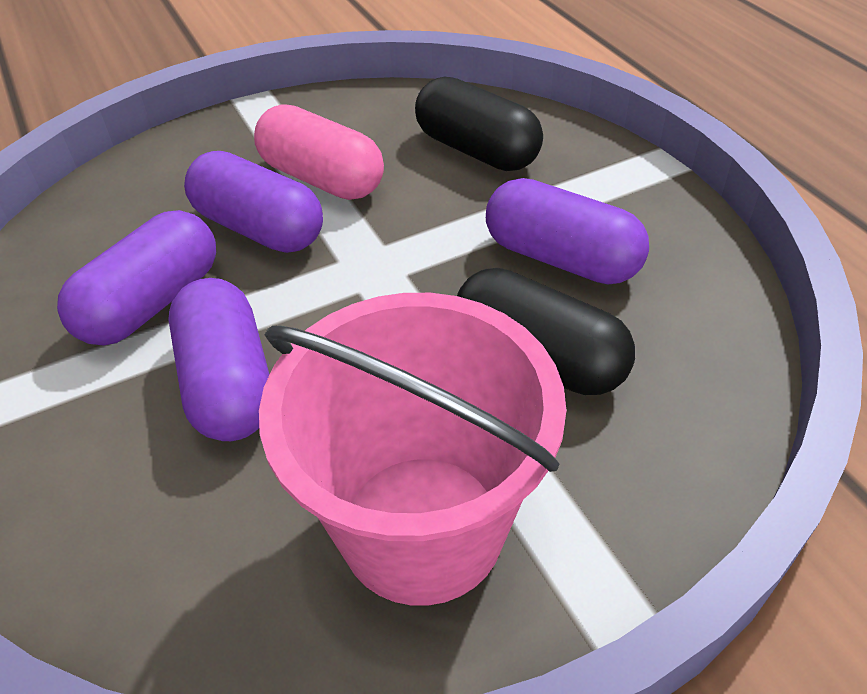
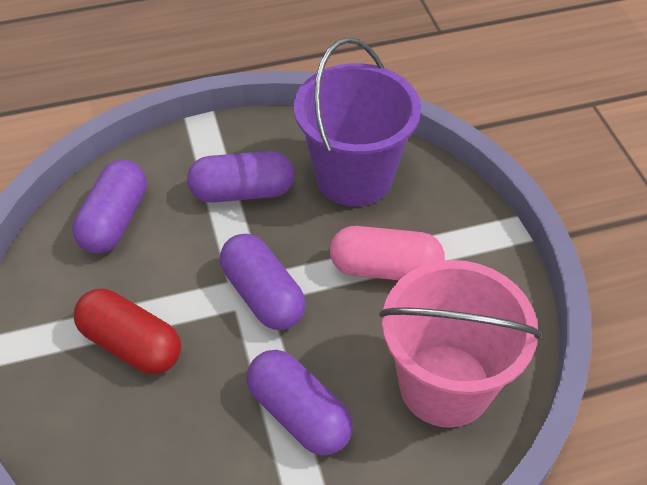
black capsule: 2 -> 0
purple bucket: 0 -> 1
red capsule: 0 -> 1

